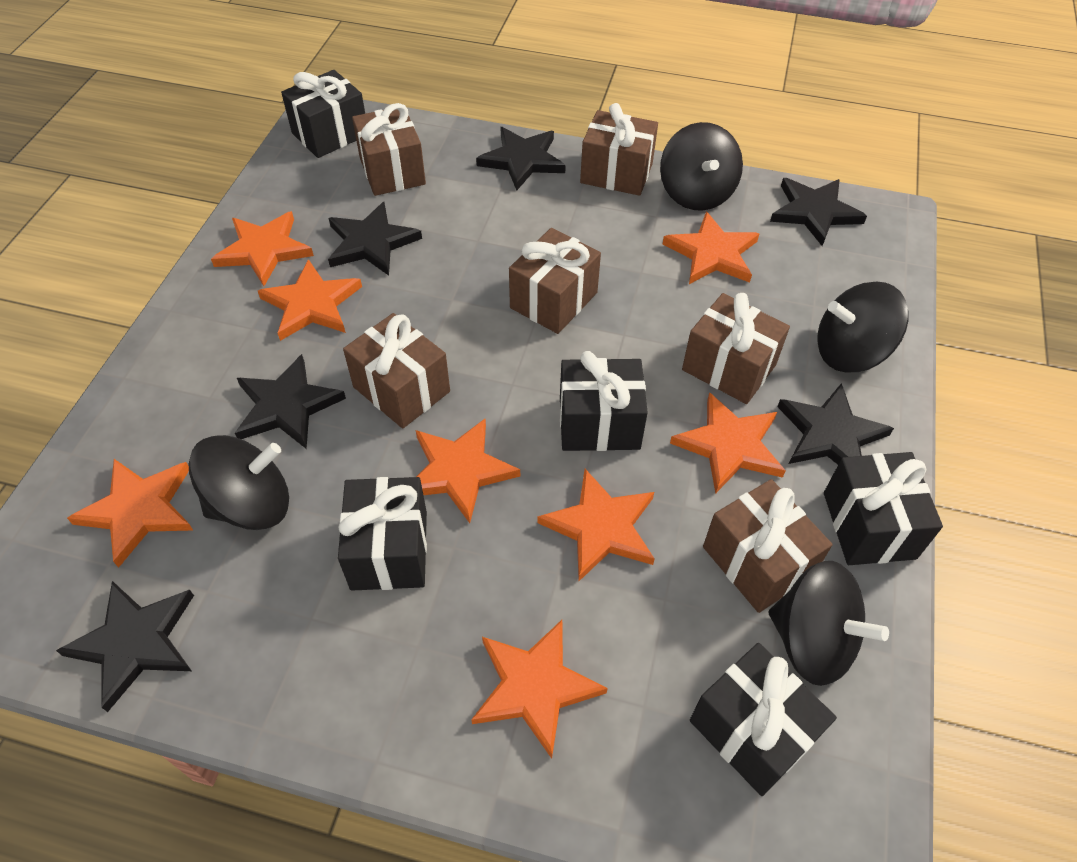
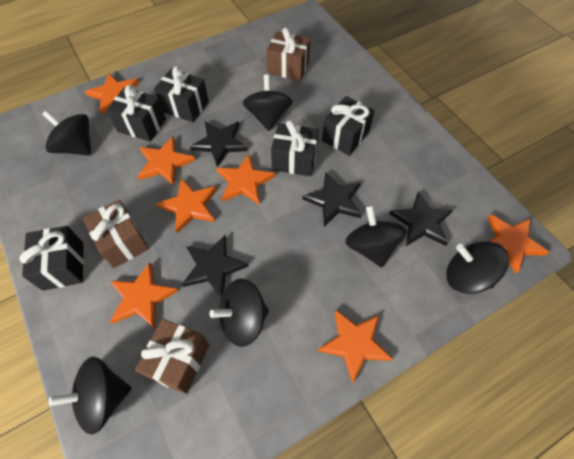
black spinning top: 4 -> 6
black star: 6 -> 4
brown gift: 6 -> 3
orange star: 8 -> 7

